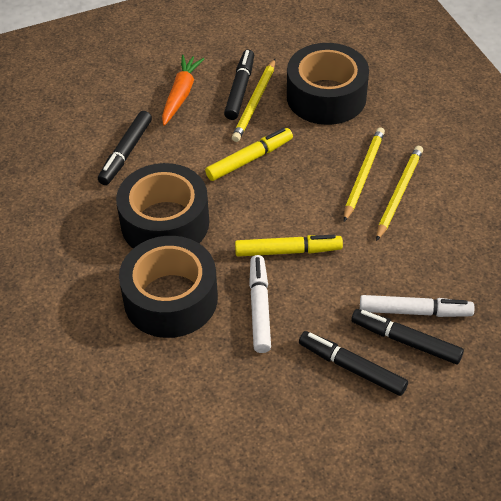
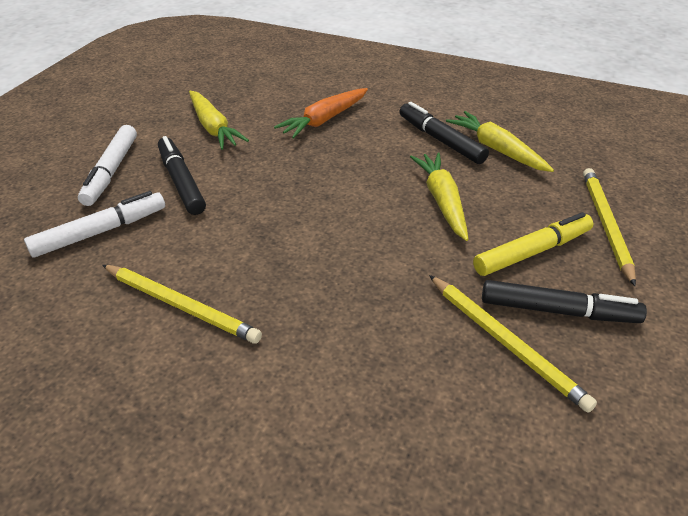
black marker: 4 -> 3
black tape: 3 -> 0
yellow carrot: 0 -> 3
yellow marker: 2 -> 1

